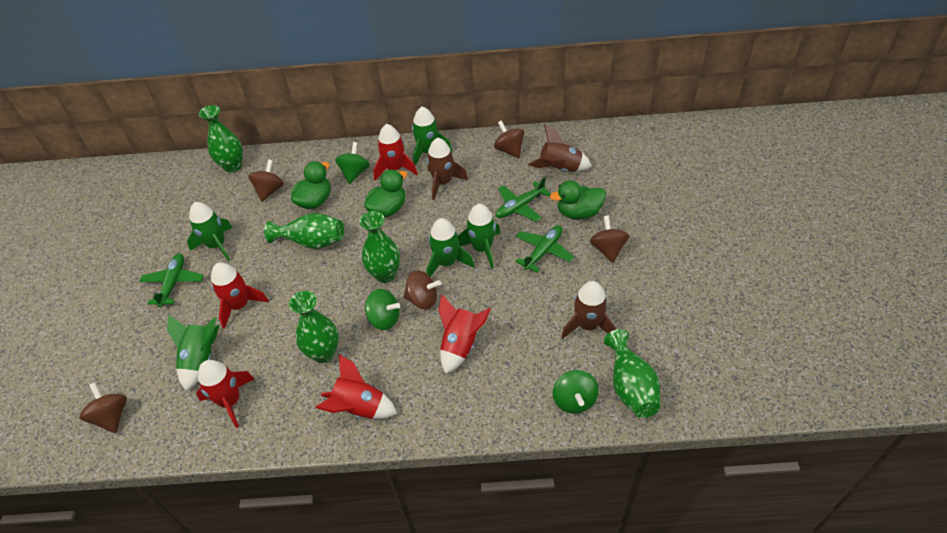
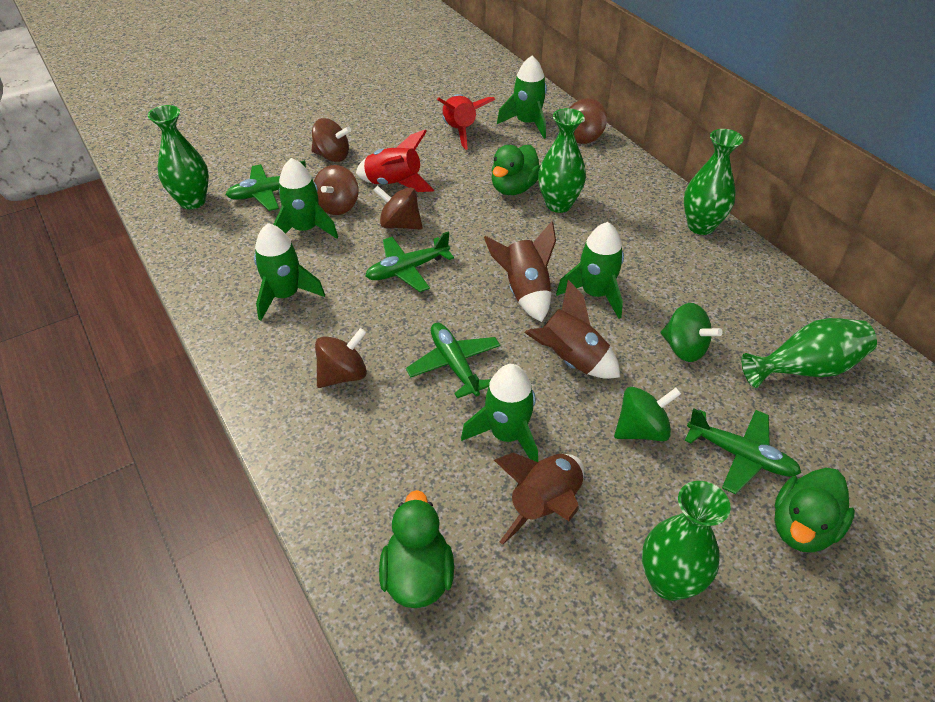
green plane: 3 -> 4
green spinning top: 3 -> 2
red rocket: 5 -> 2

